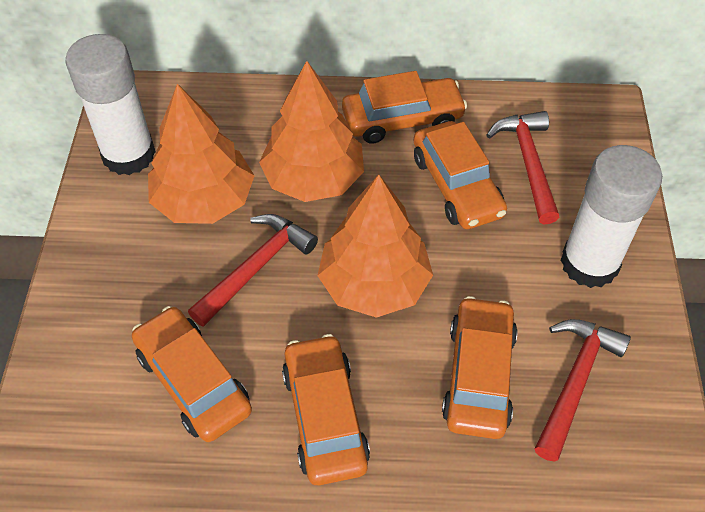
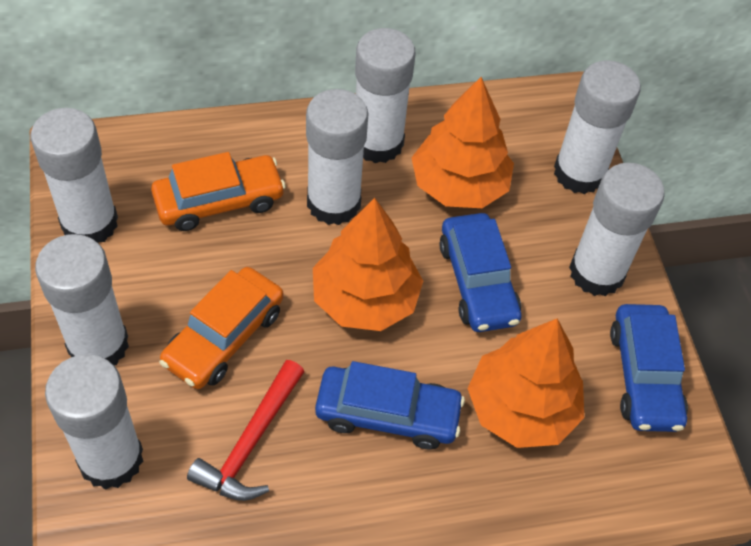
blue car: 0 -> 3
orange car: 5 -> 2
red hammer: 3 -> 1
white glue stick: 2 -> 7

